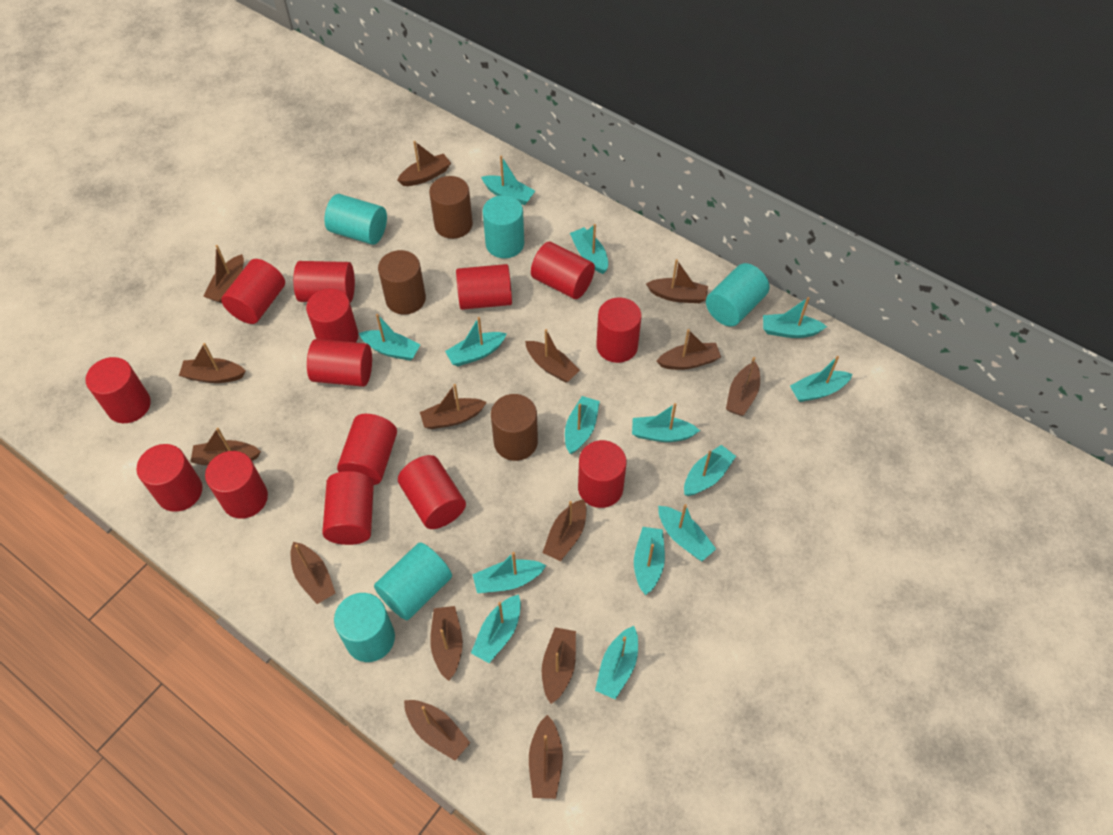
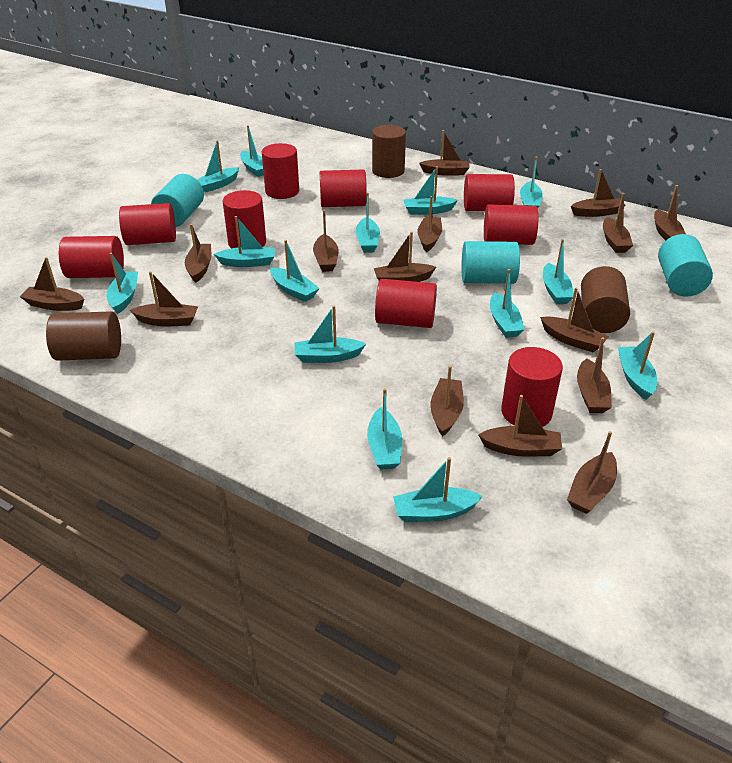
red cylinder: 14 -> 9
turquoise cylinder: 5 -> 3

